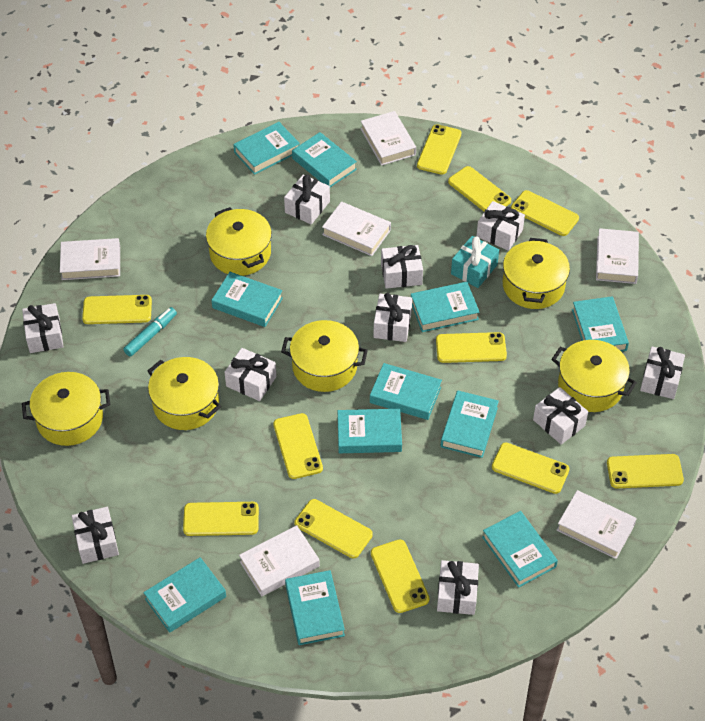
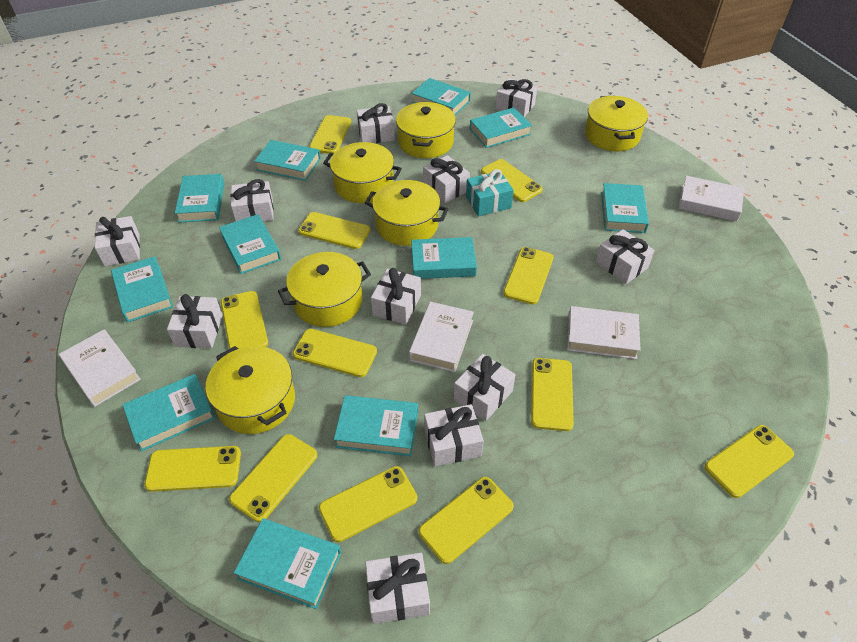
turquoise marker: 1 -> 0
white book: 6 -> 4
white gift: 10 -> 11
yellow phone: 11 -> 12

